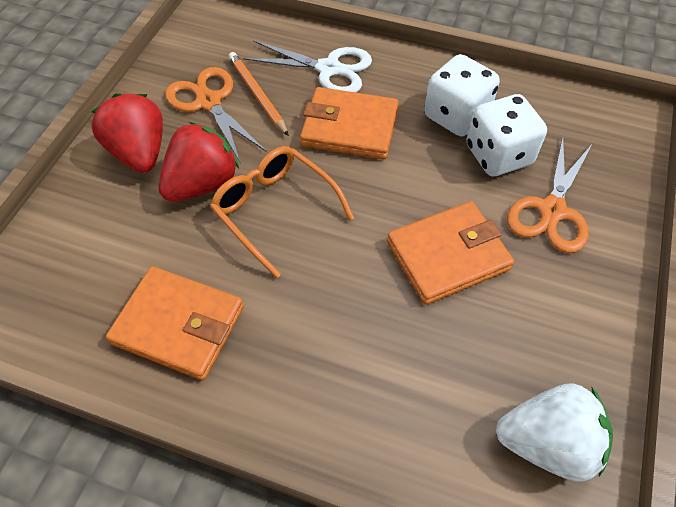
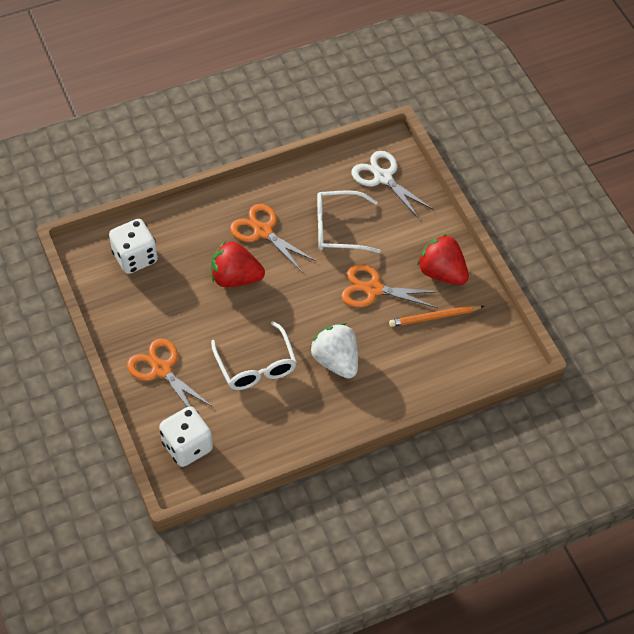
orange glasses: 1 -> 0
orange scissors: 2 -> 3
orange wallet: 3 -> 0
white glasses: 0 -> 2

